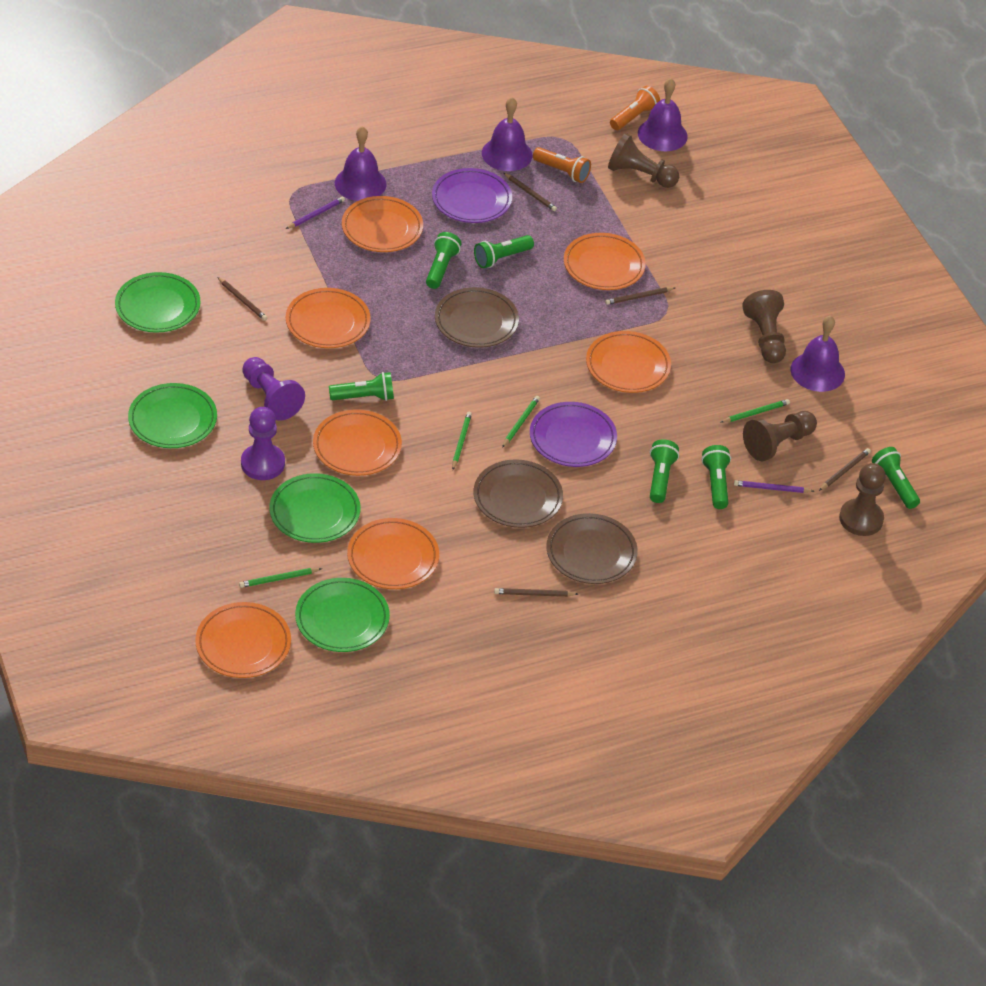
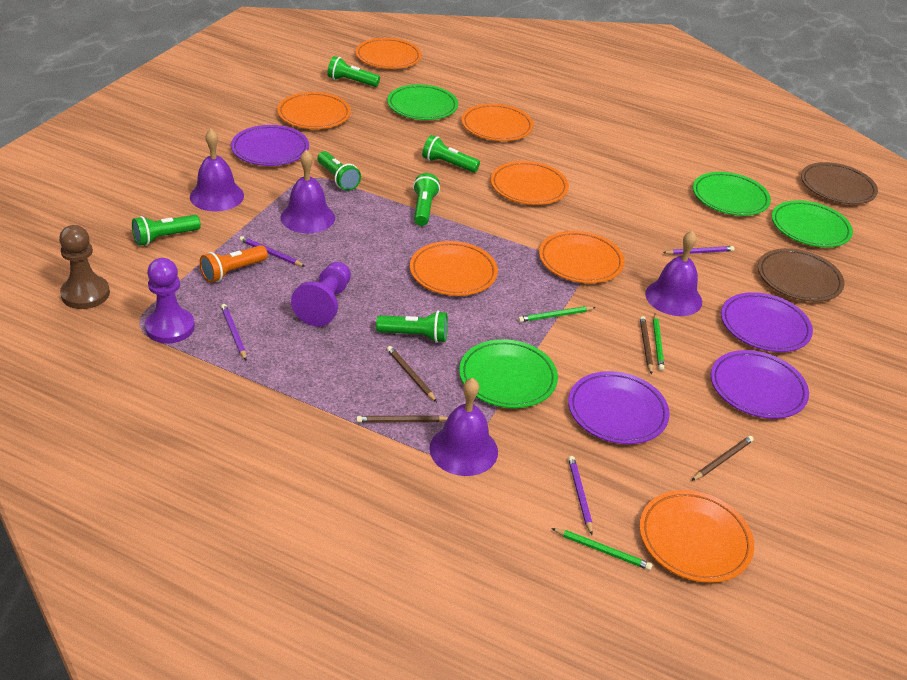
brown pawn: 4 -> 1
brown pencil: 5 -> 4
brown plate: 3 -> 2
green pencil: 4 -> 3
orange flashlight: 2 -> 1
purple pencil: 2 -> 4
purple plate: 2 -> 4

